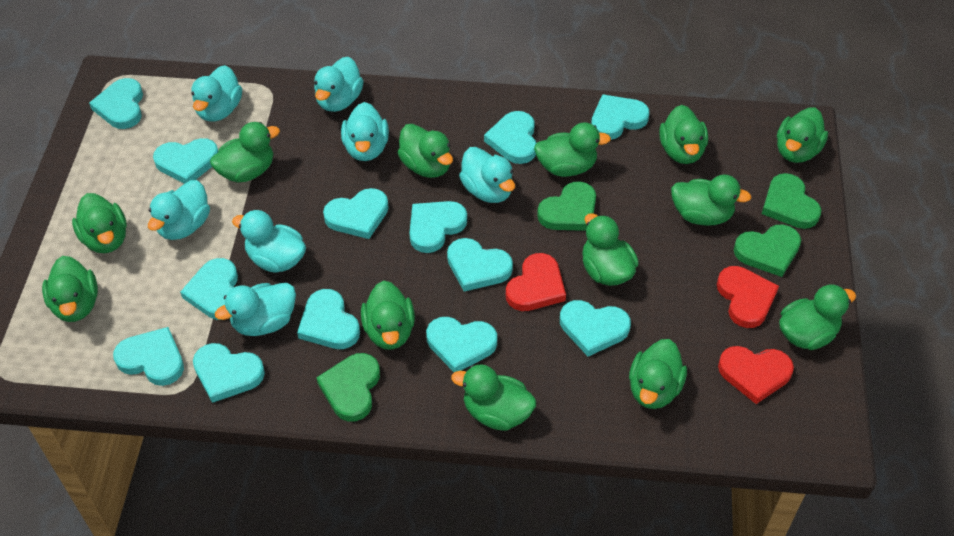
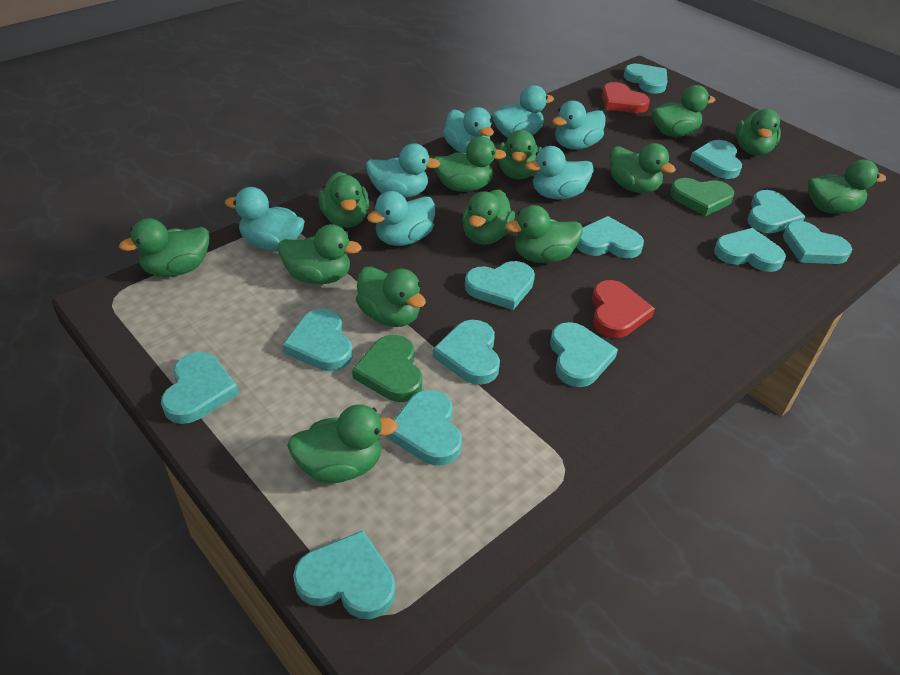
green heart: 4 -> 2
red heart: 3 -> 2

